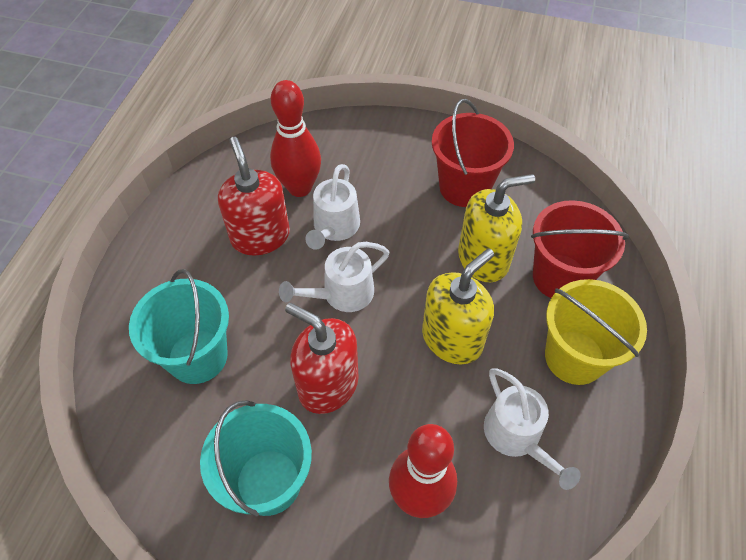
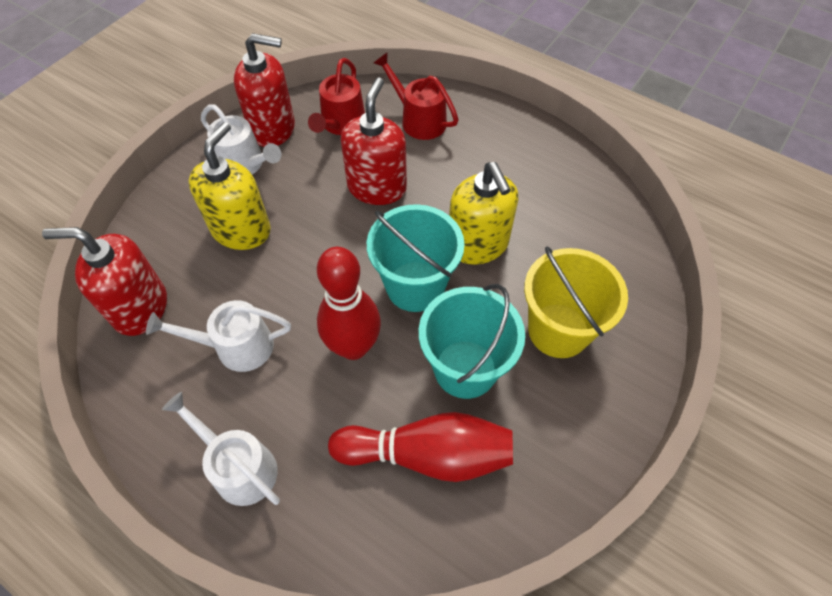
red bucket: 2 -> 0
red soap dispenser: 2 -> 3
red watering can: 0 -> 2

